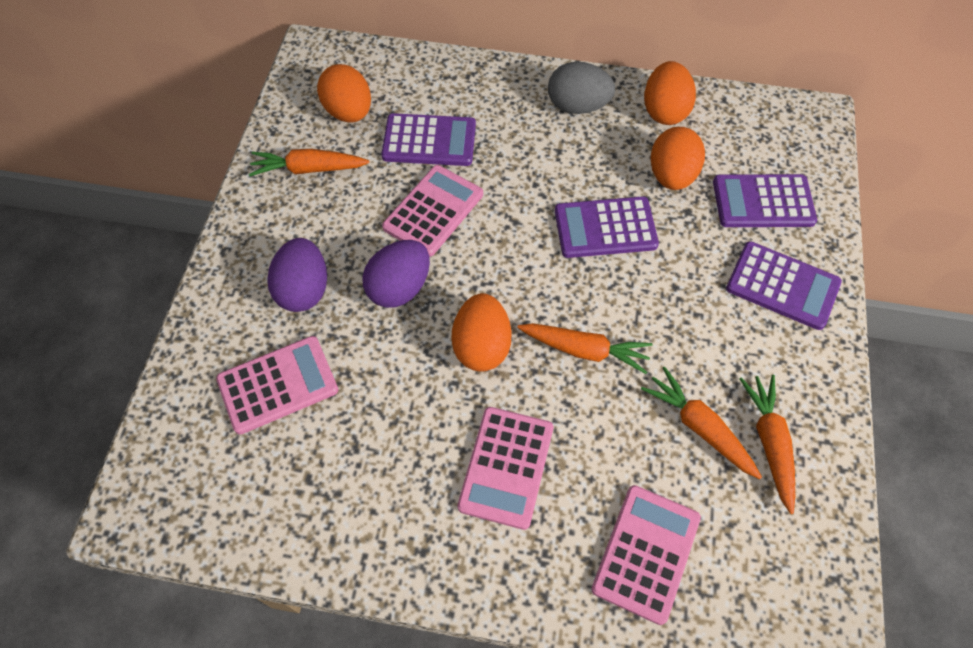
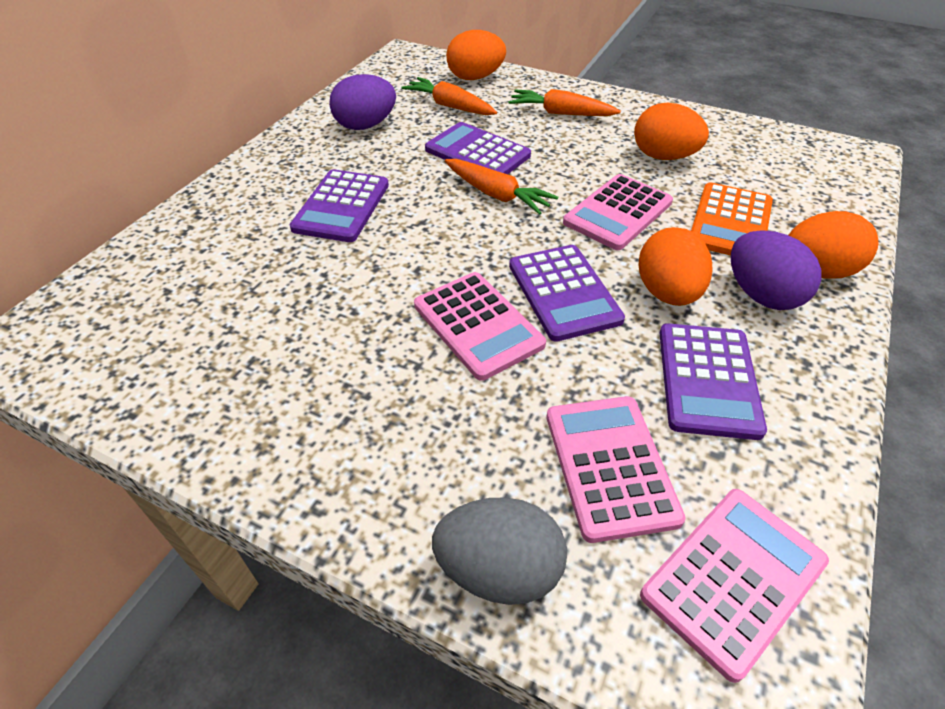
orange calculator: 0 -> 1
orange carrot: 4 -> 3

